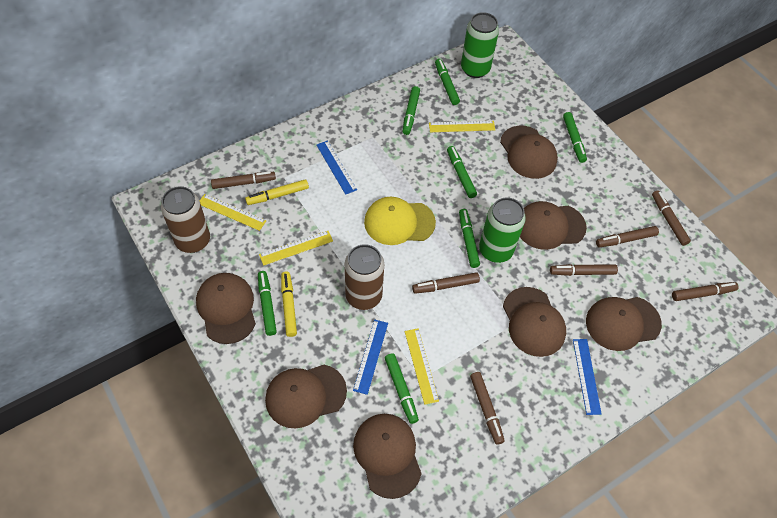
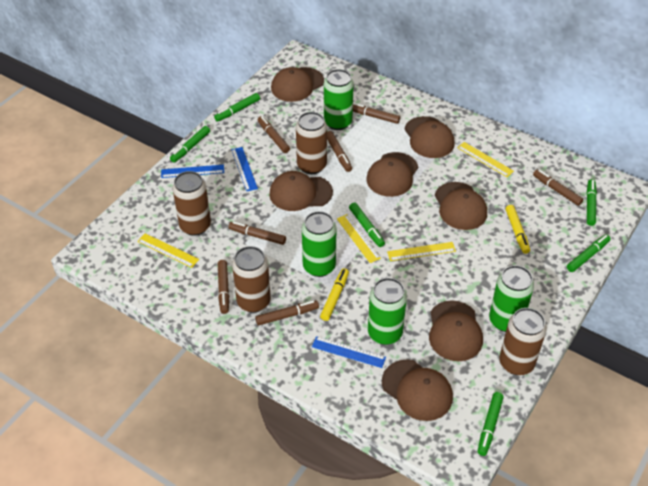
brown can: 2 -> 4
green can: 2 -> 4
green marker: 7 -> 6
yellow cap: 1 -> 0

